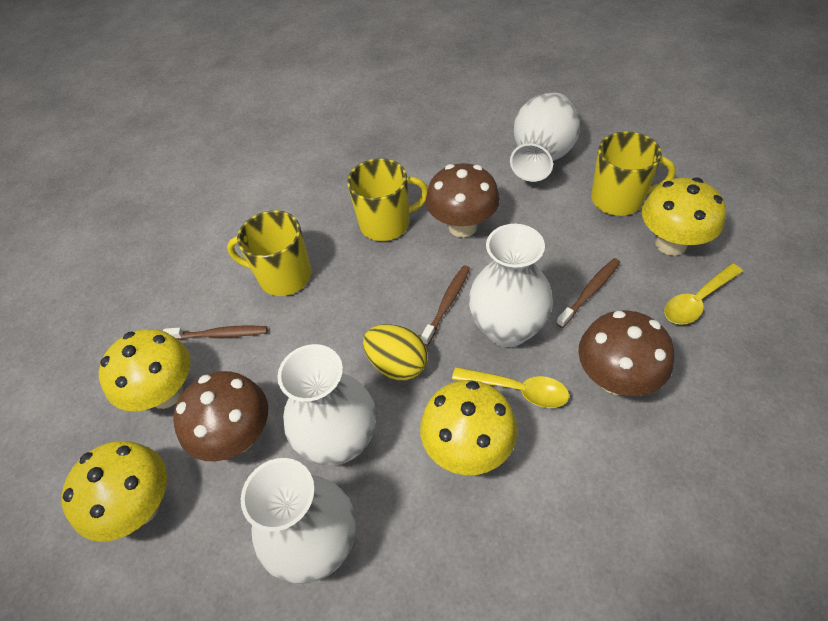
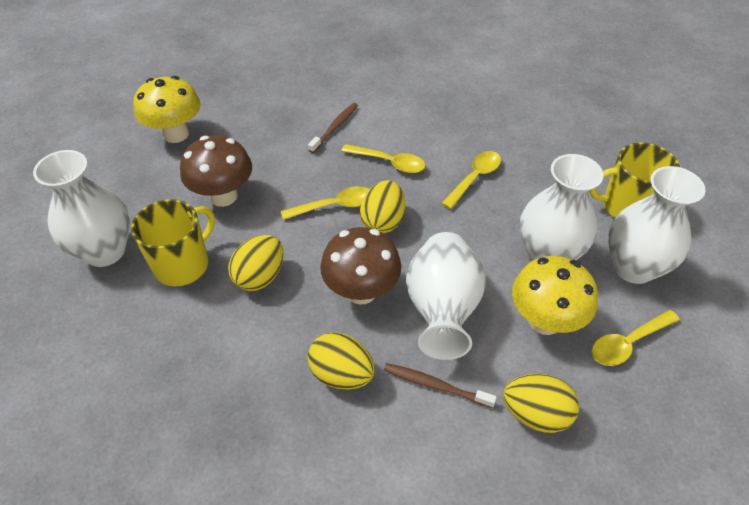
brown mushroom: 3 -> 2
brown toothbrush: 3 -> 2
yellow egg: 1 -> 4
yellow mug: 3 -> 2
yellow mushroom: 4 -> 2
yellow spoon: 2 -> 4

